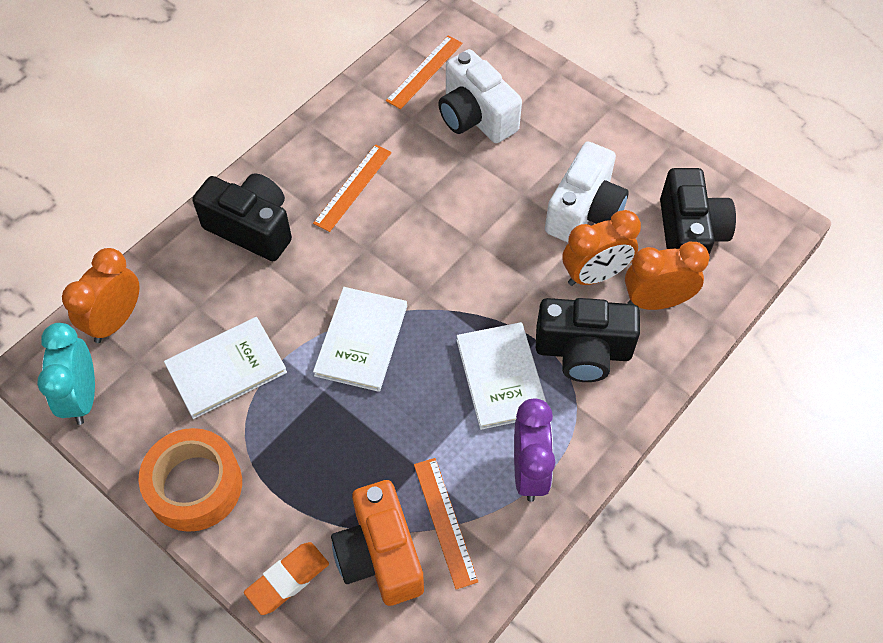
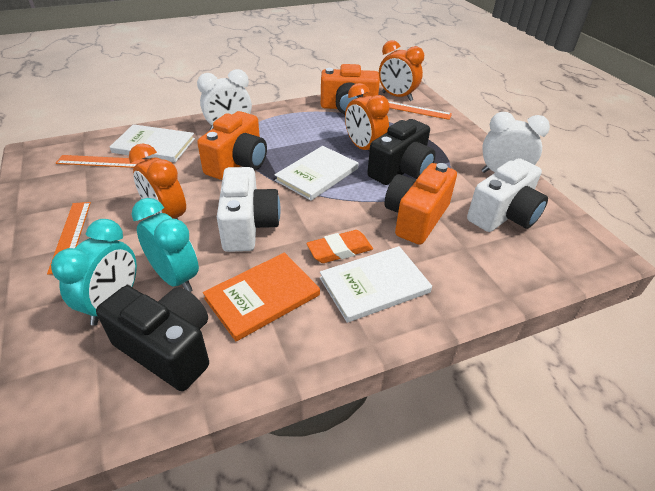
black camera: 3 -> 2
orange book: 0 -> 1
orange camera: 1 -> 3
orange tape: 1 -> 0
purple clock: 1 -> 0
turquoise clock: 1 -> 2
white clock: 0 -> 2

